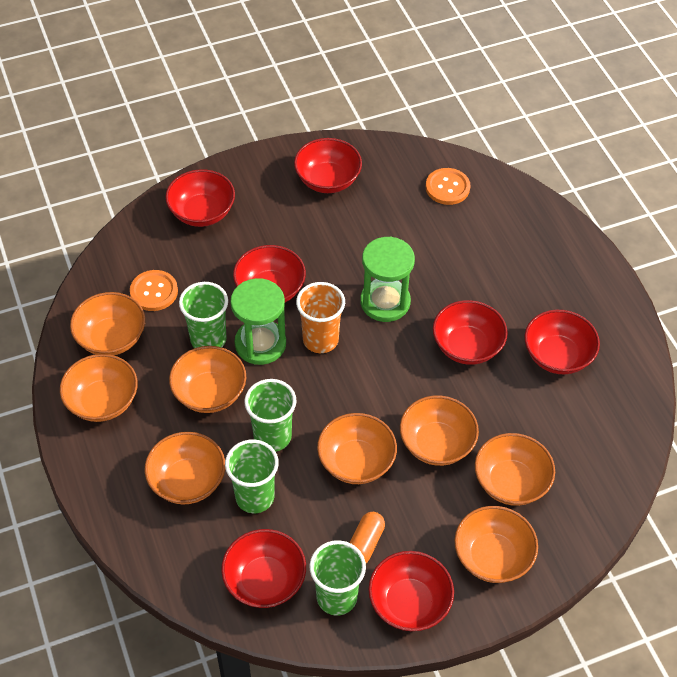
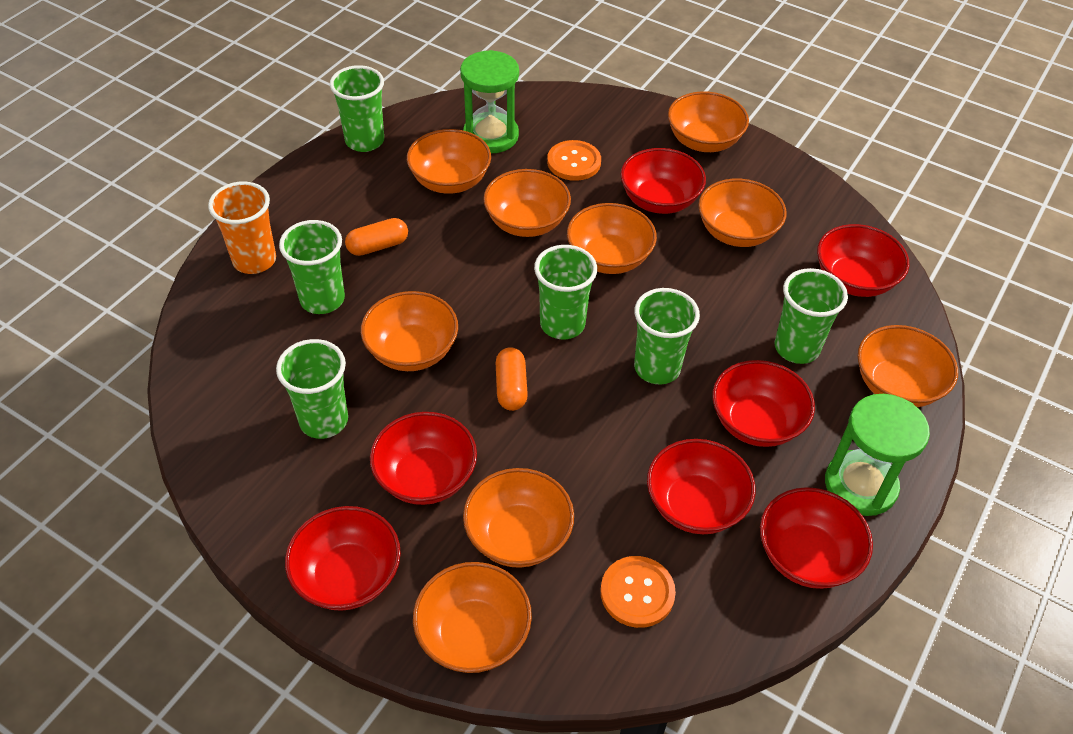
green cup: 4 -> 6
orange bowl: 8 -> 9
orange capsule: 1 -> 2

